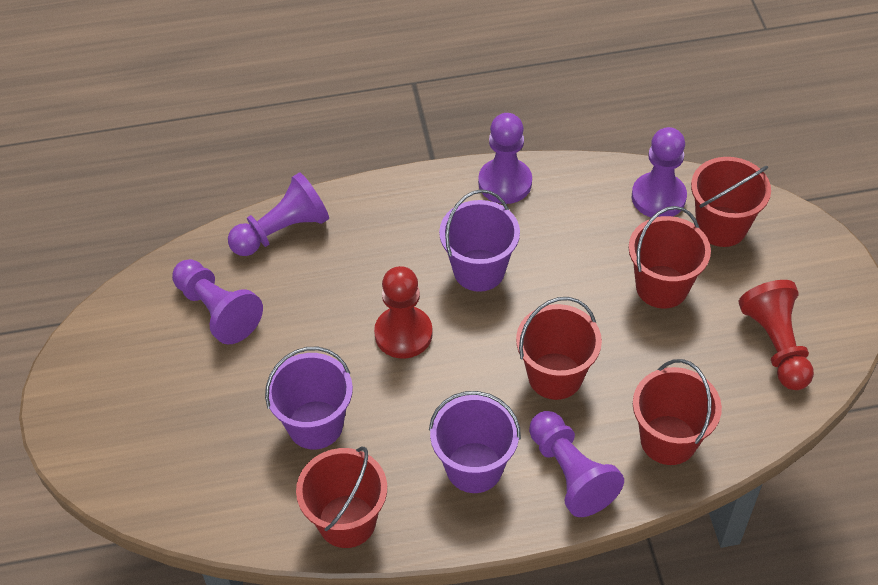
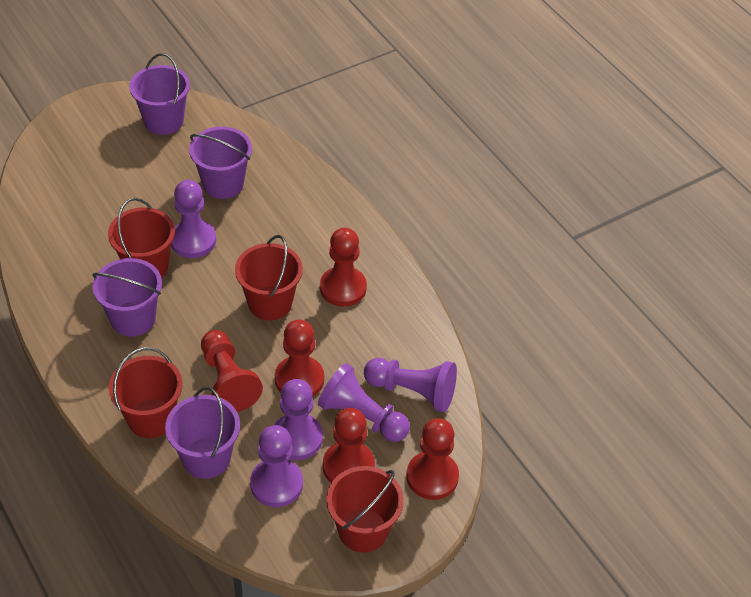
purple bucket: 3 -> 4
red bucket: 5 -> 4
red pawn: 2 -> 5

